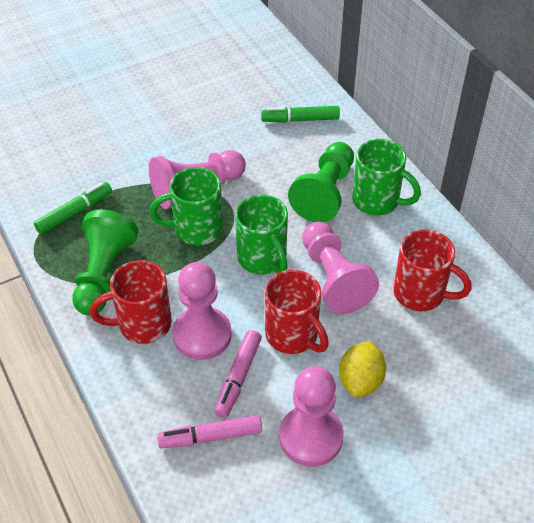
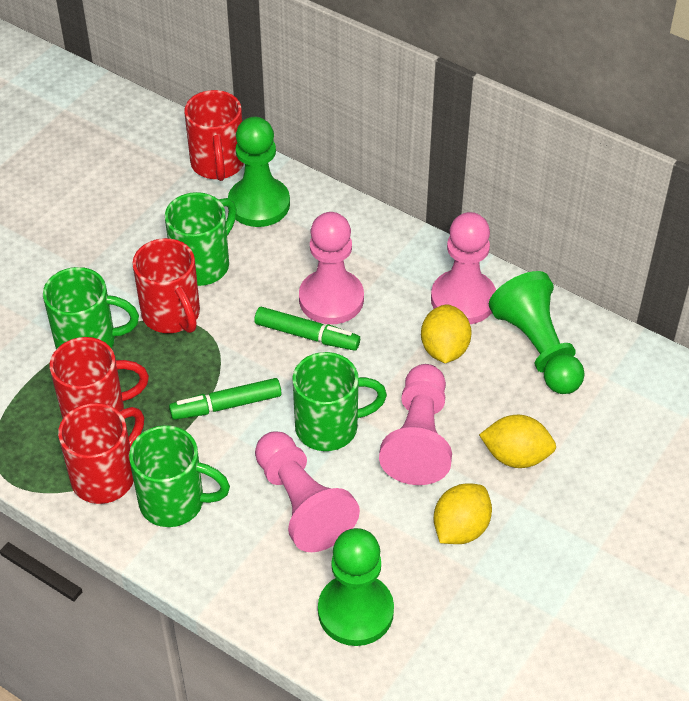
green mug: 3 -> 4
green pawn: 2 -> 3
pink marker: 2 -> 0
red mug: 3 -> 4
yellow lemon: 1 -> 3

